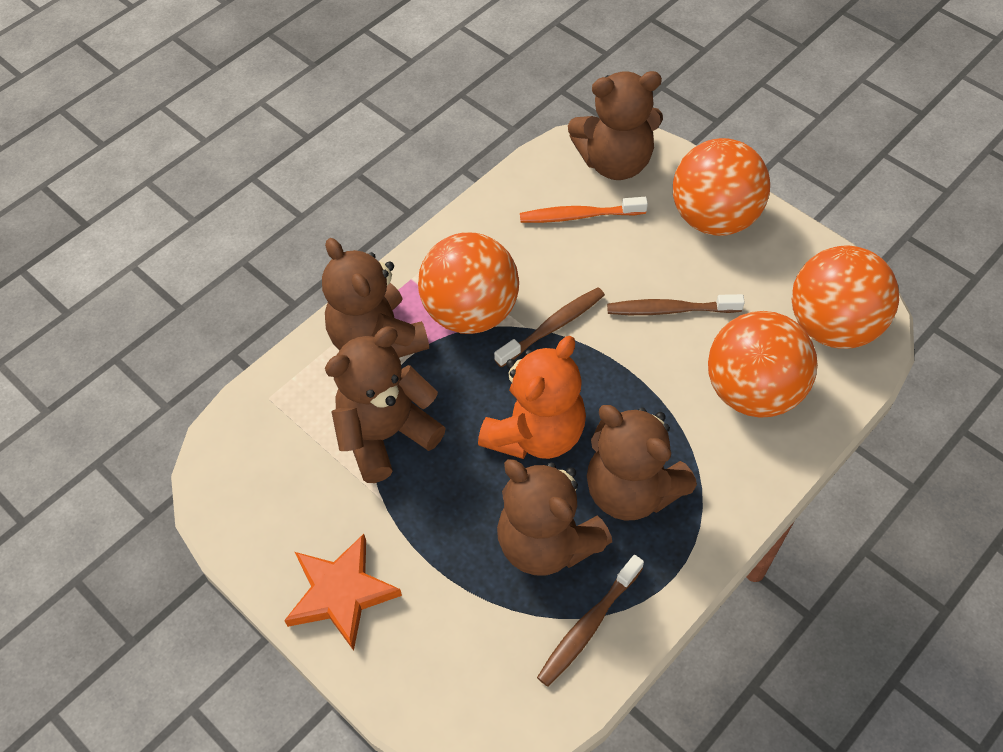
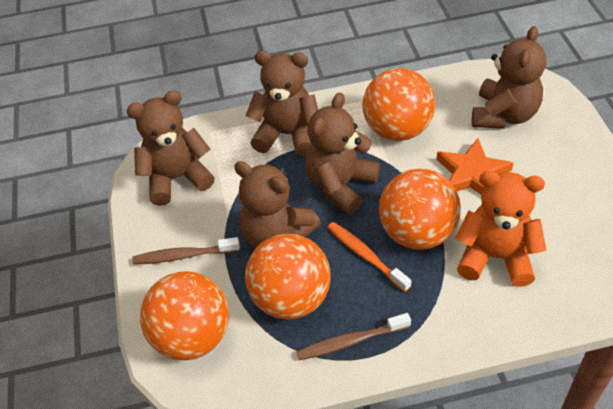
brown toothbrush: 3 -> 2

